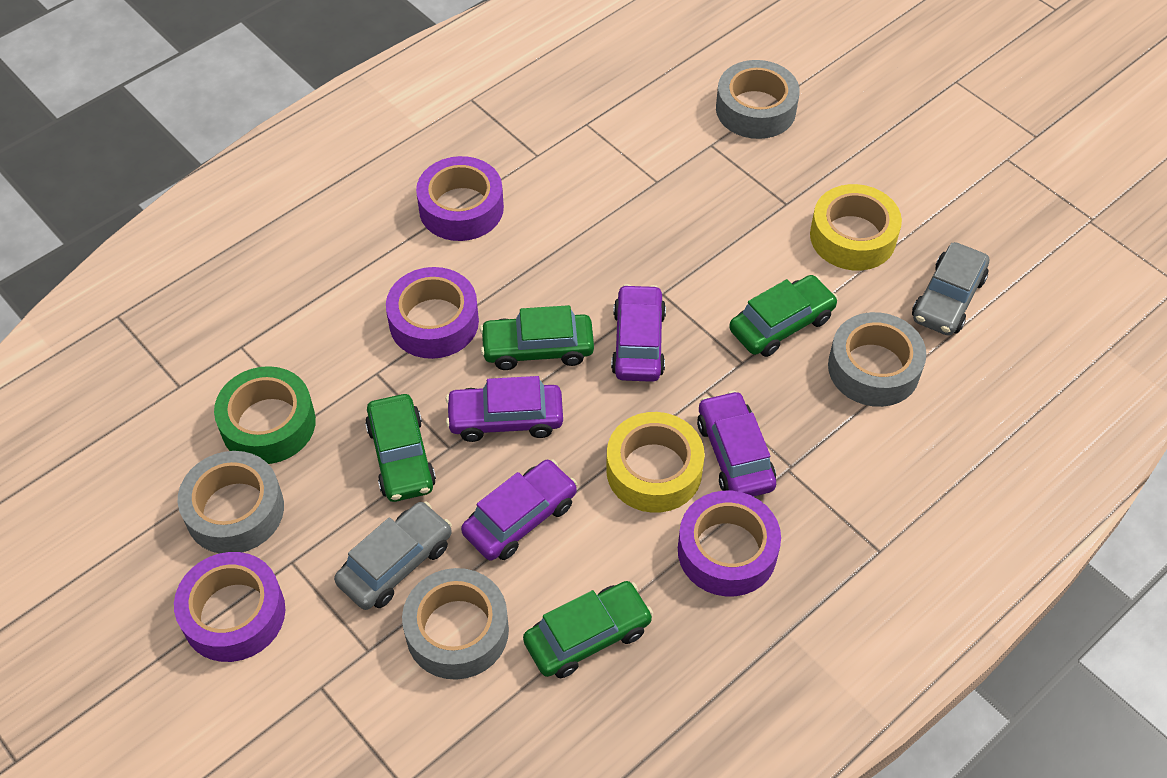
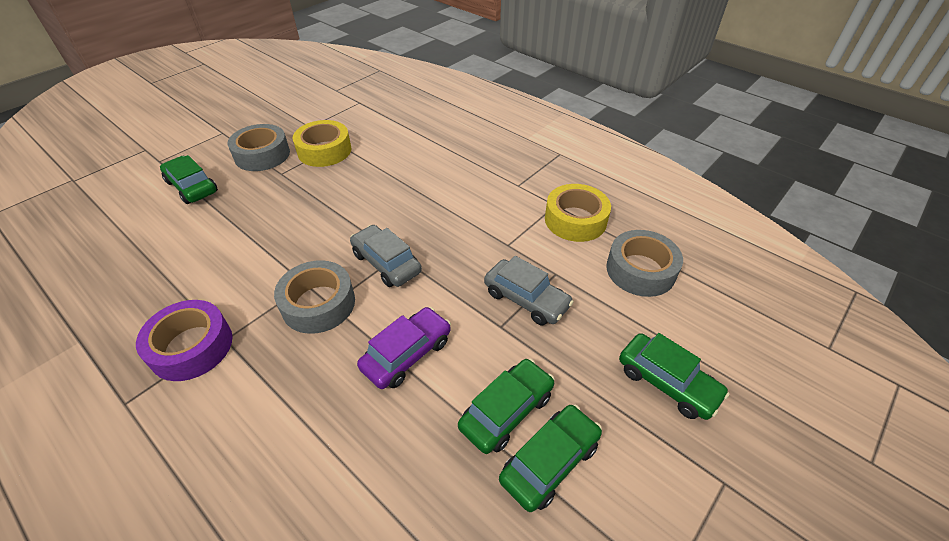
green tape: 1 -> 0
grey tape: 4 -> 3
purple car: 4 -> 1
purple tape: 4 -> 1

